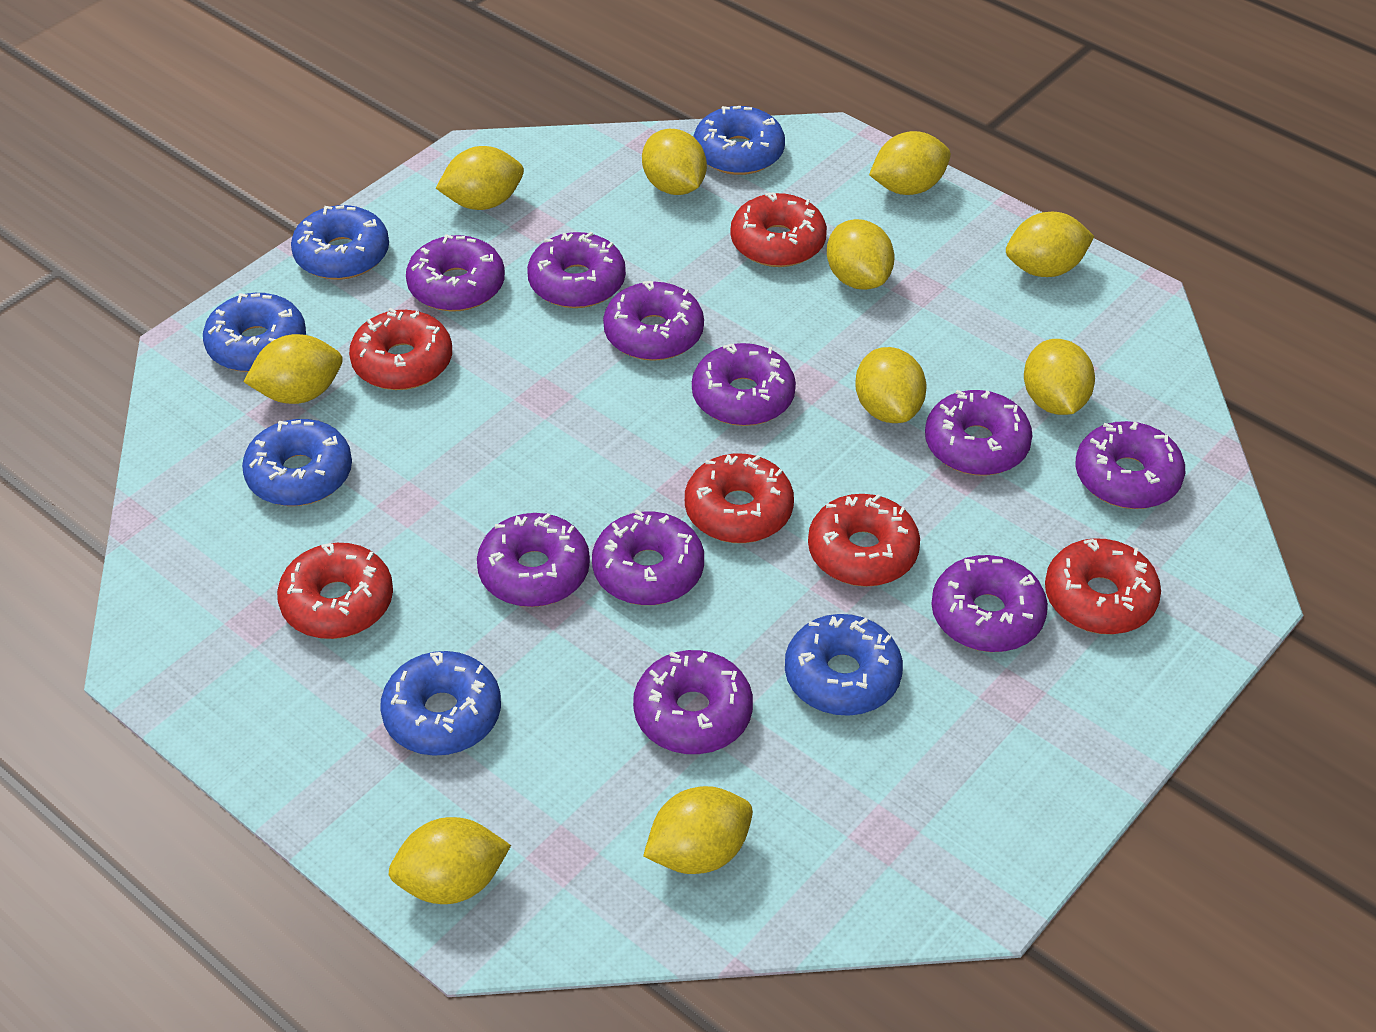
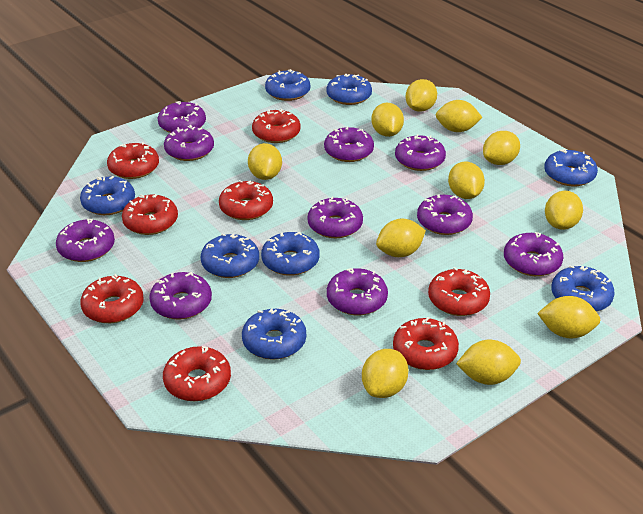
blue donut: 6 -> 8
red donut: 6 -> 8
yellow lemon: 10 -> 11

